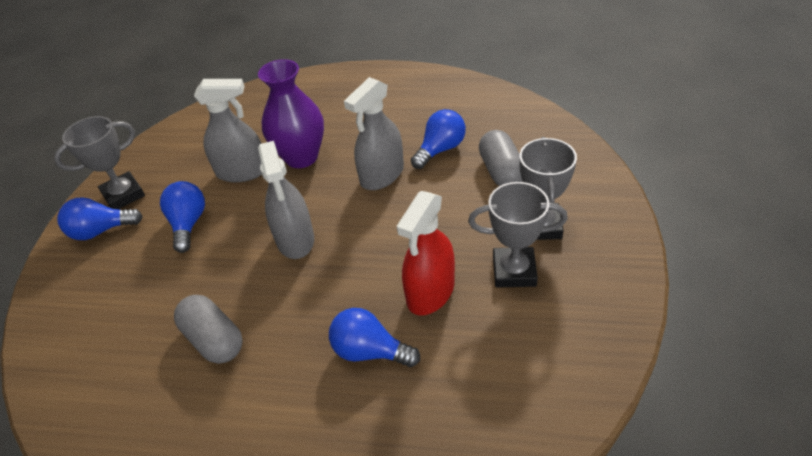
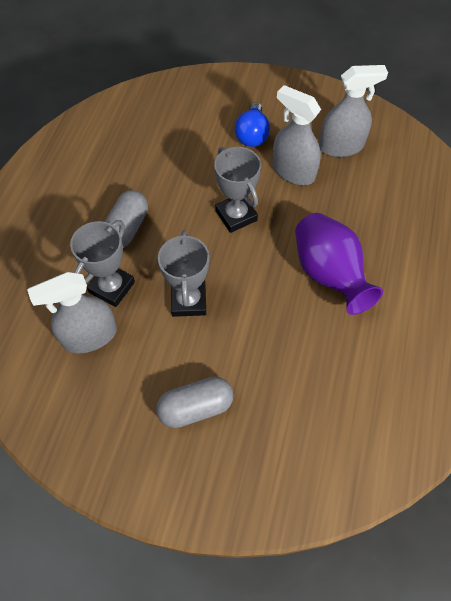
blue light bulb: 4 -> 1
red spray bottle: 1 -> 0

